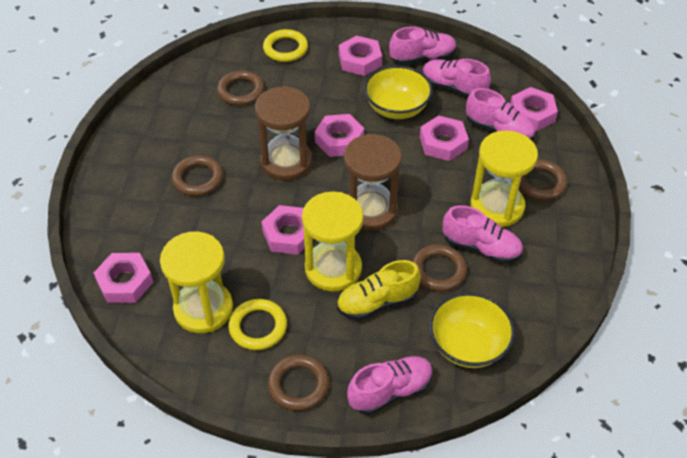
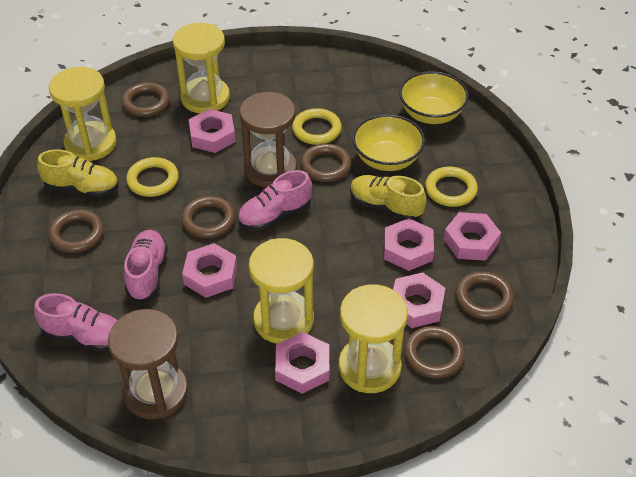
brown ring: 5 -> 6
pink shoe: 5 -> 3
yellow hourglass: 3 -> 4
yellow ring: 2 -> 3
yellow shoe: 1 -> 2

